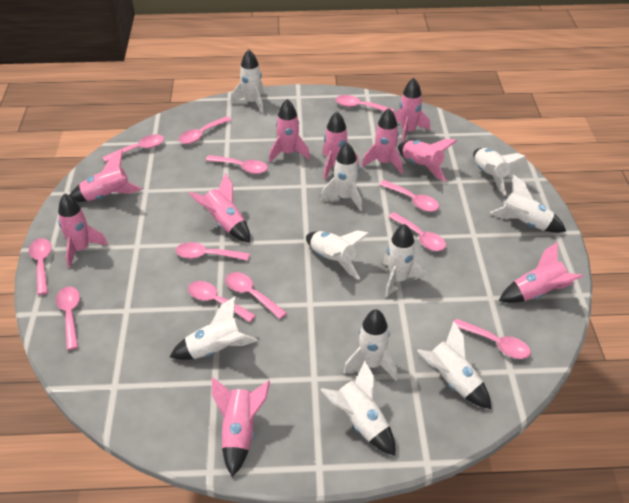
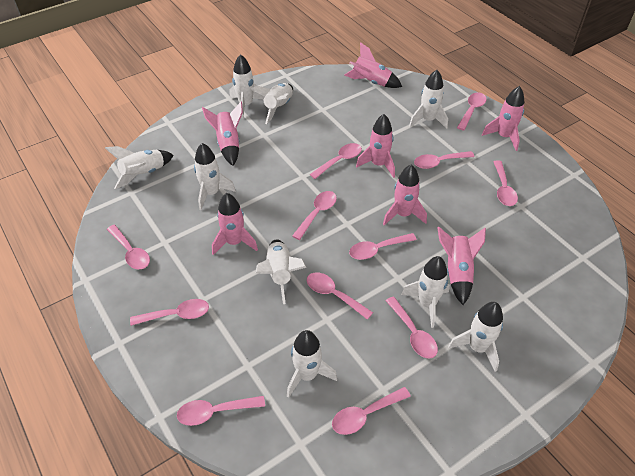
pink rocket: 10 -> 7
white rocket: 10 -> 9

